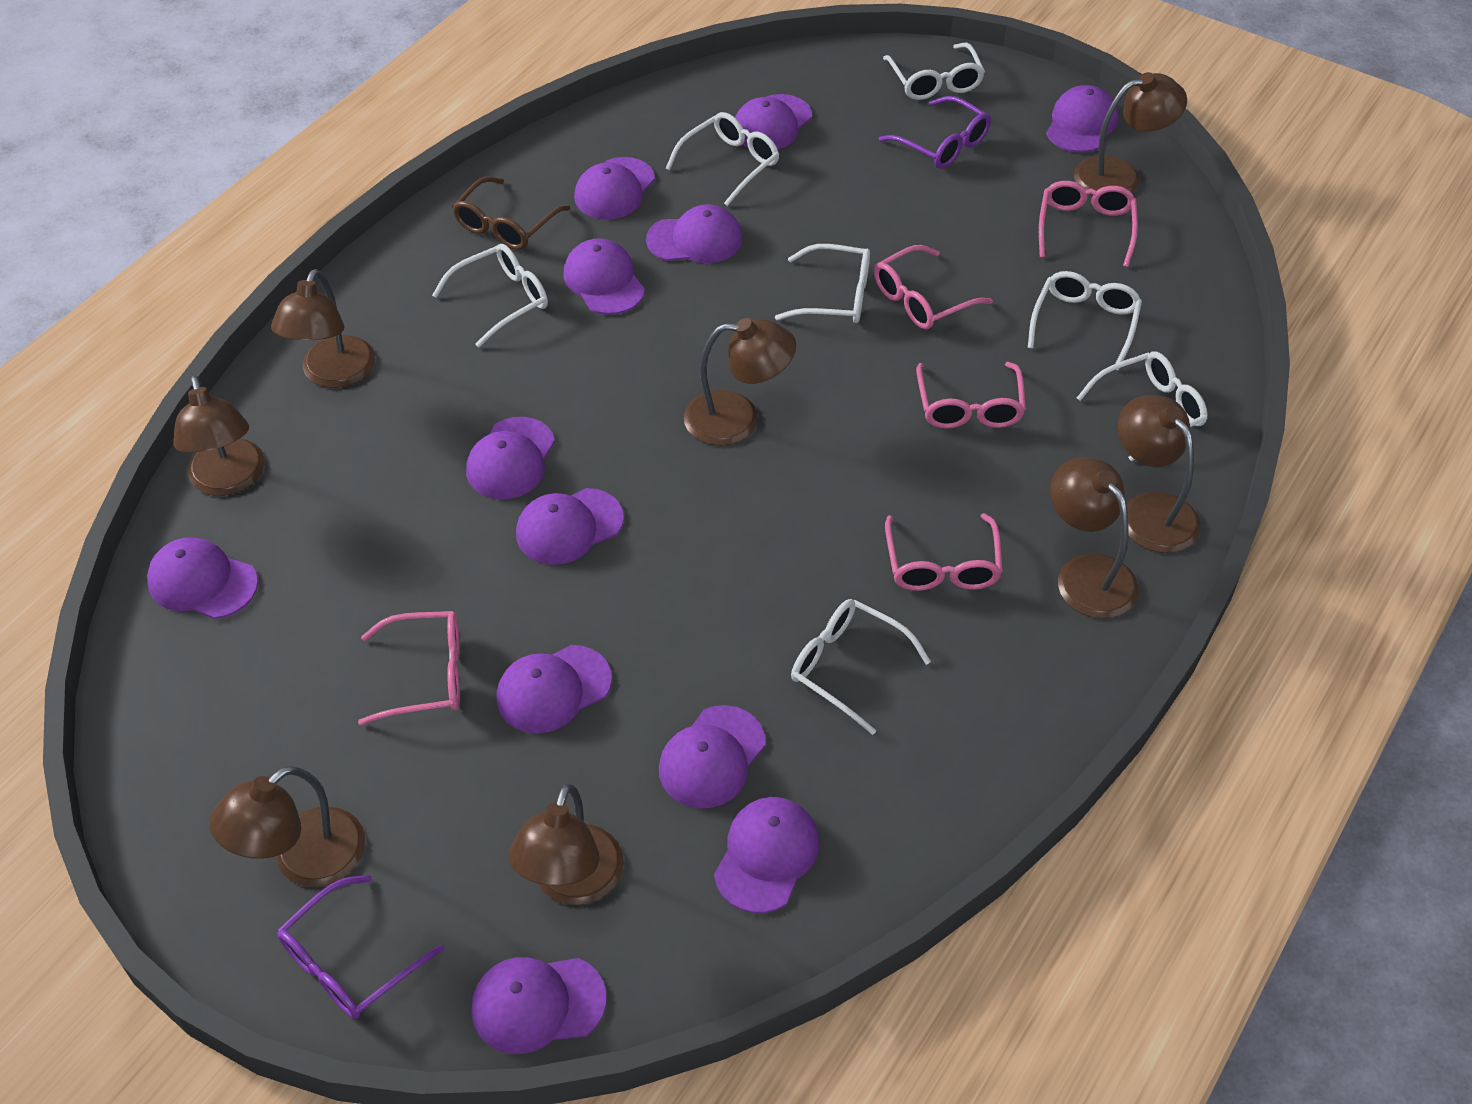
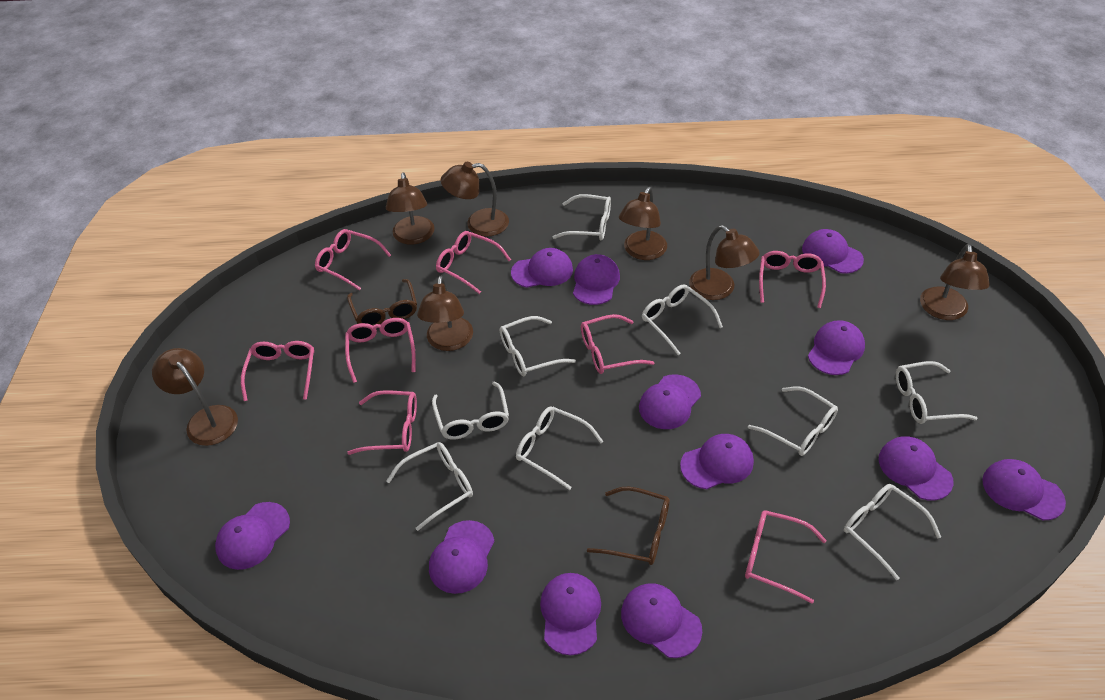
brown glasses: 1 -> 2
brown lamp: 8 -> 7
pink glasses: 5 -> 8
purple glasses: 2 -> 0
white glasses: 7 -> 9

